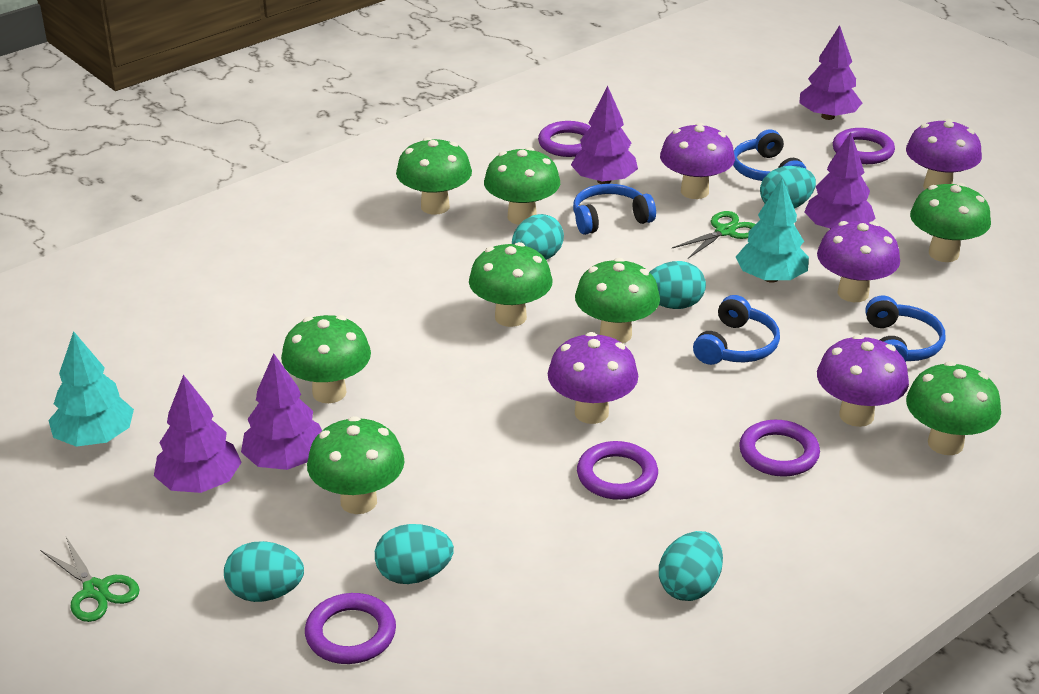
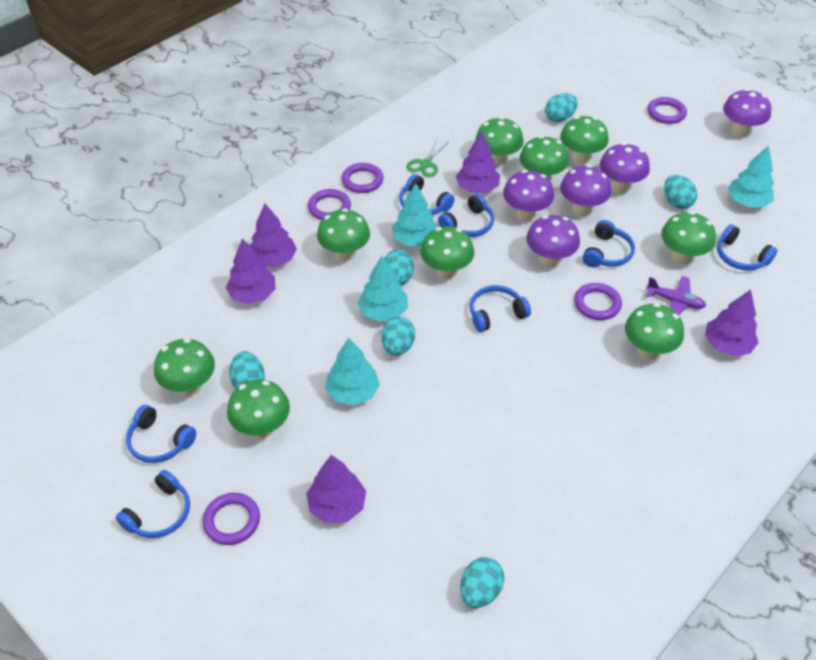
blue headphones: 4 -> 7
green mushroom: 8 -> 9
green scissors: 2 -> 1
purple plane: 0 -> 1
turquoise tree: 2 -> 4

